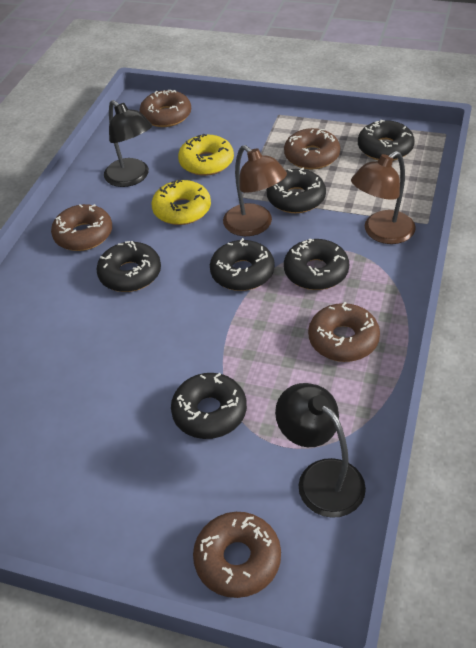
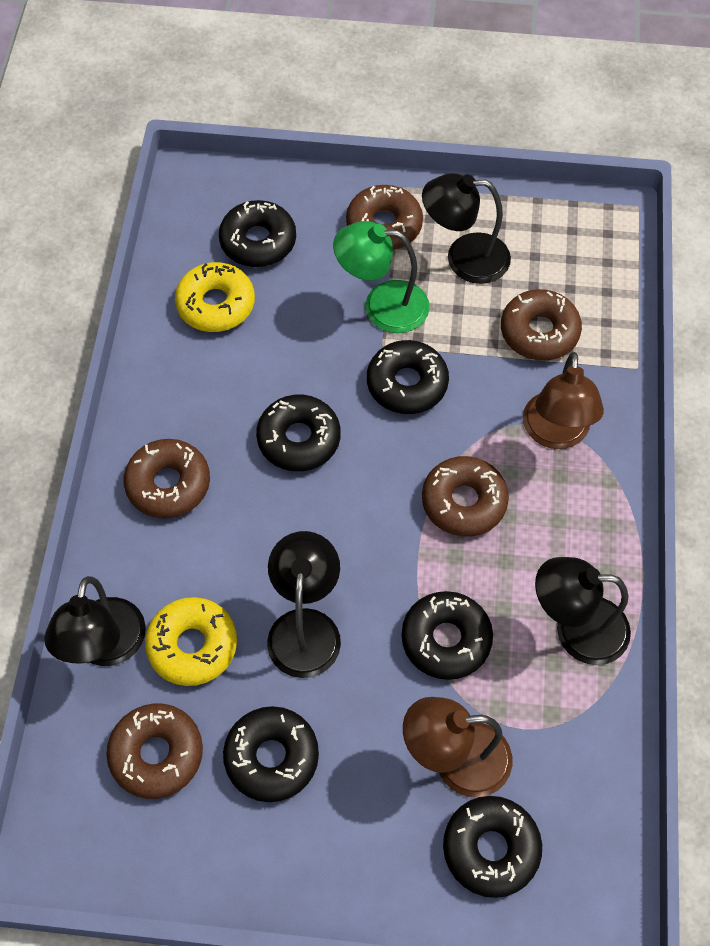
black lamp: 2 -> 4
green lamp: 0 -> 1

